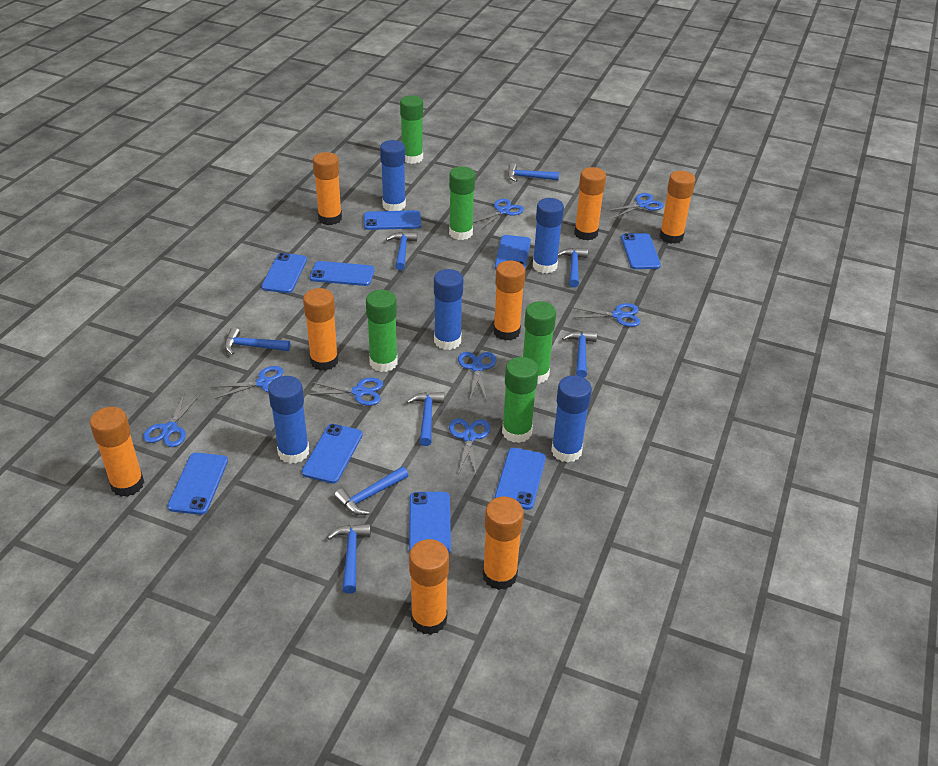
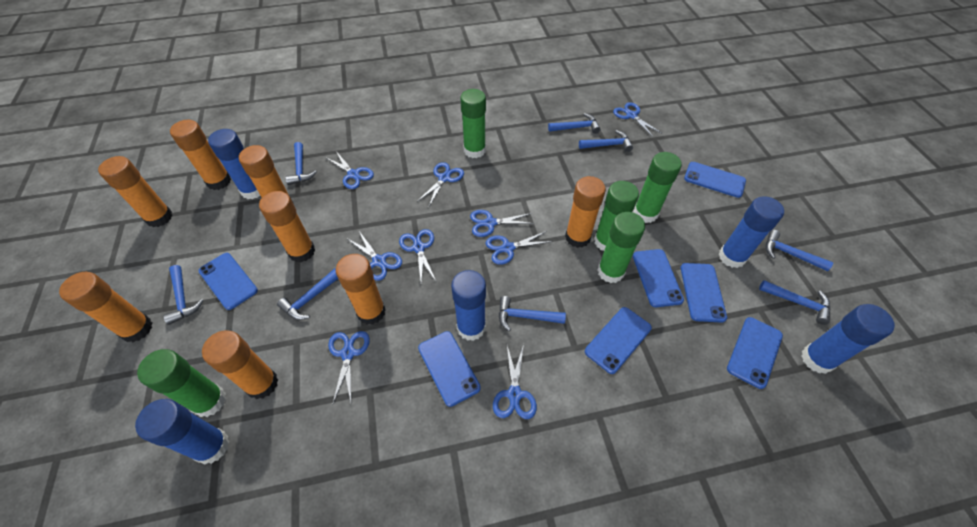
blue phone: 9 -> 7
blue scissors: 8 -> 9

